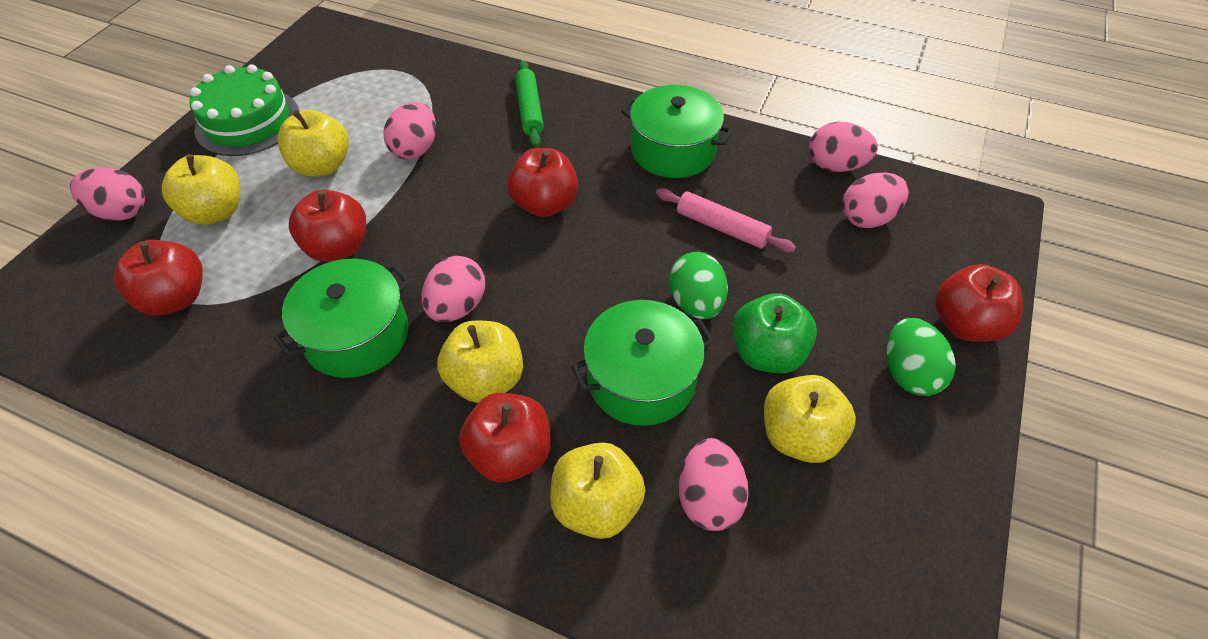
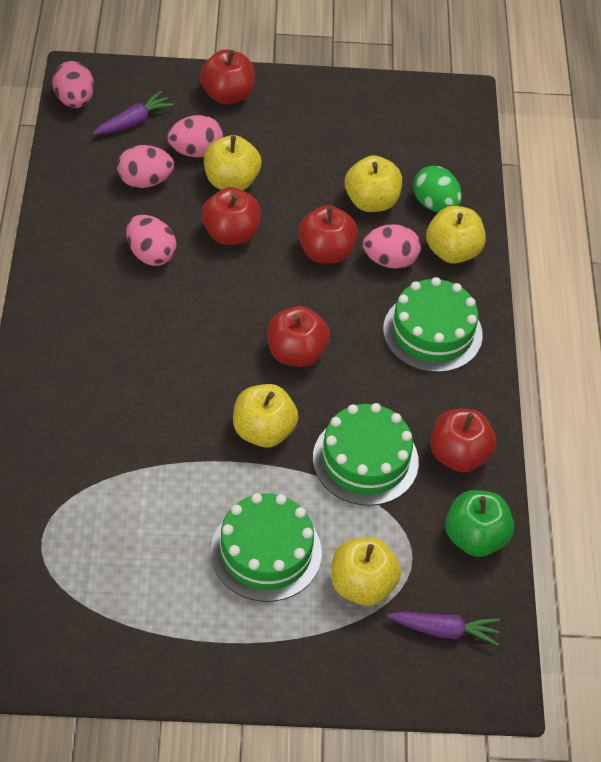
green cake: 1 -> 3
green egg: 2 -> 1
green pot: 3 -> 0
green rolling pin: 1 -> 0
pink egg: 6 -> 5
pink rolling pin: 1 -> 0
purple carrot: 0 -> 2

